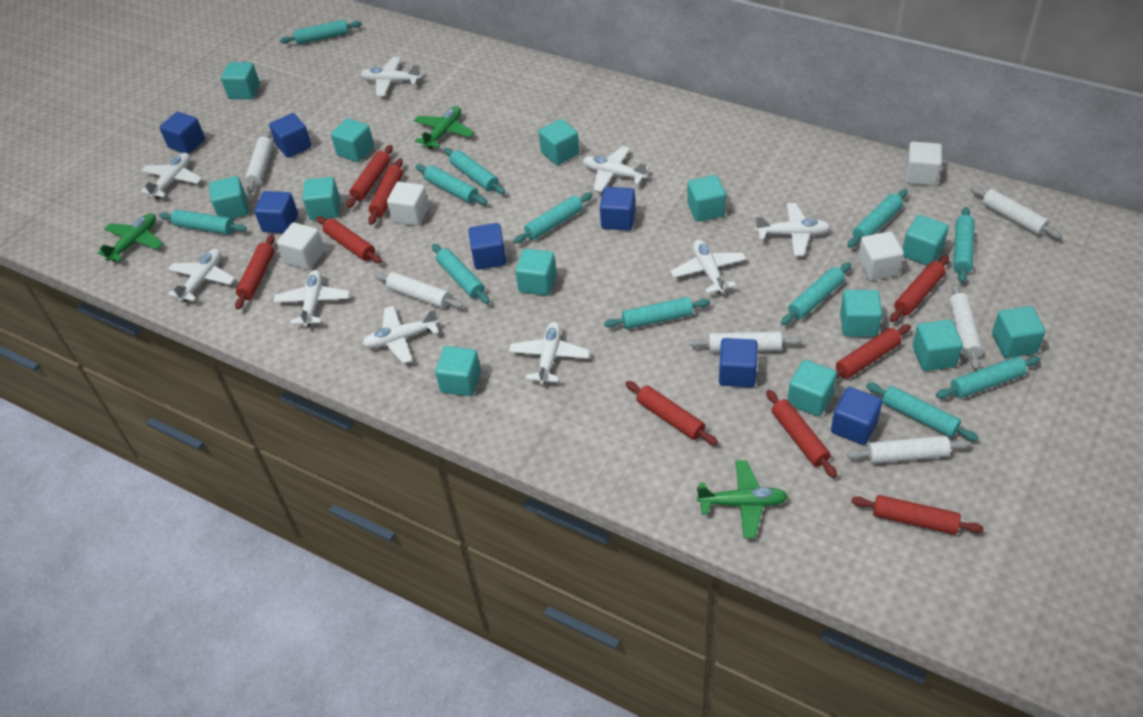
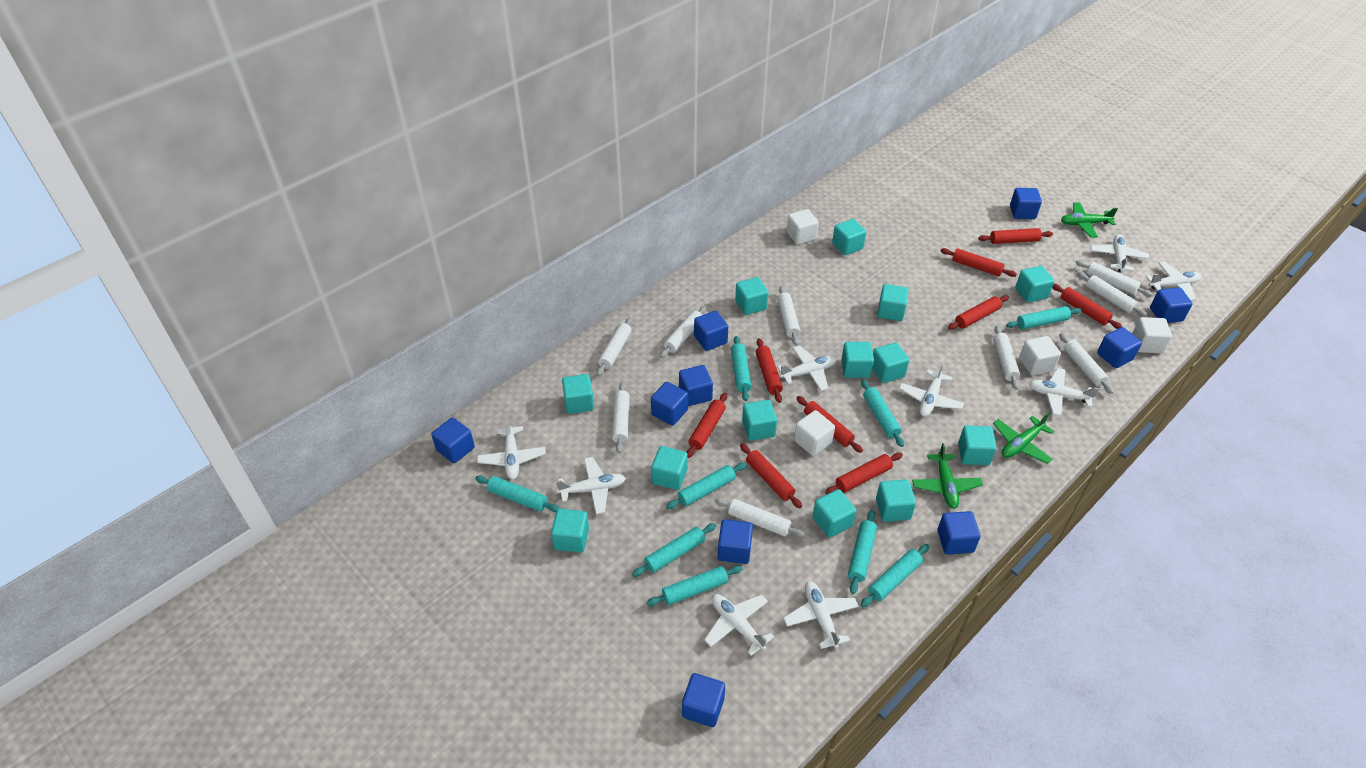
blue cube: 7 -> 10
turquoise rolling pin: 12 -> 9
white rolling pin: 6 -> 9

